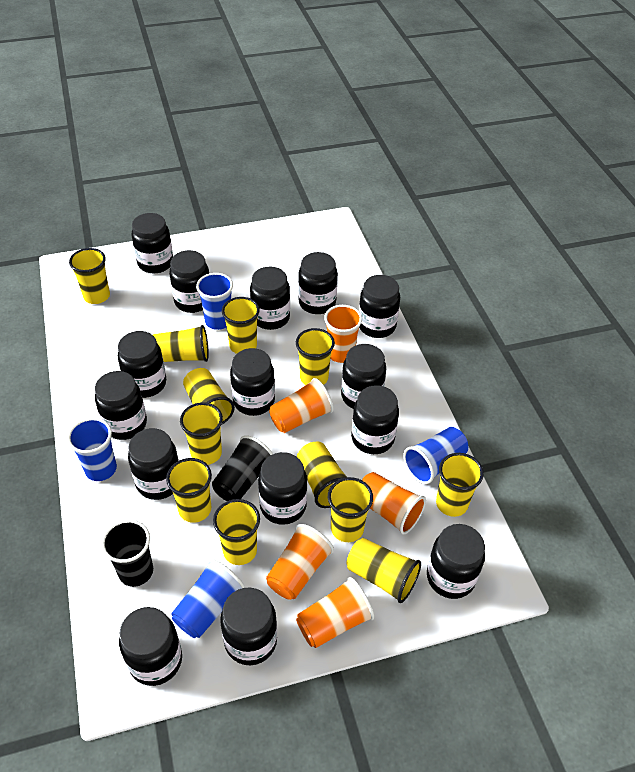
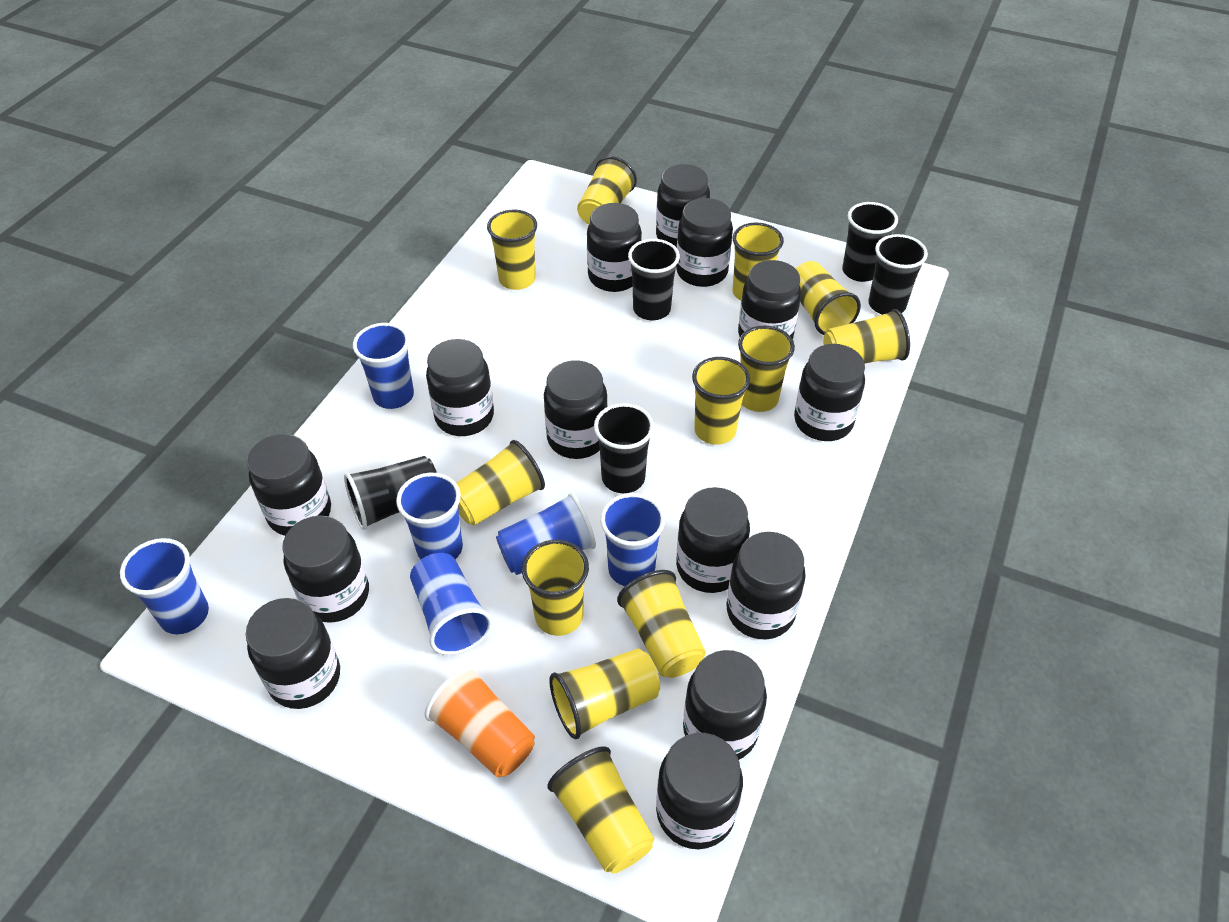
black cup: 2 -> 5
black jar: 15 -> 14
blue cup: 4 -> 6
orange cup: 5 -> 1

